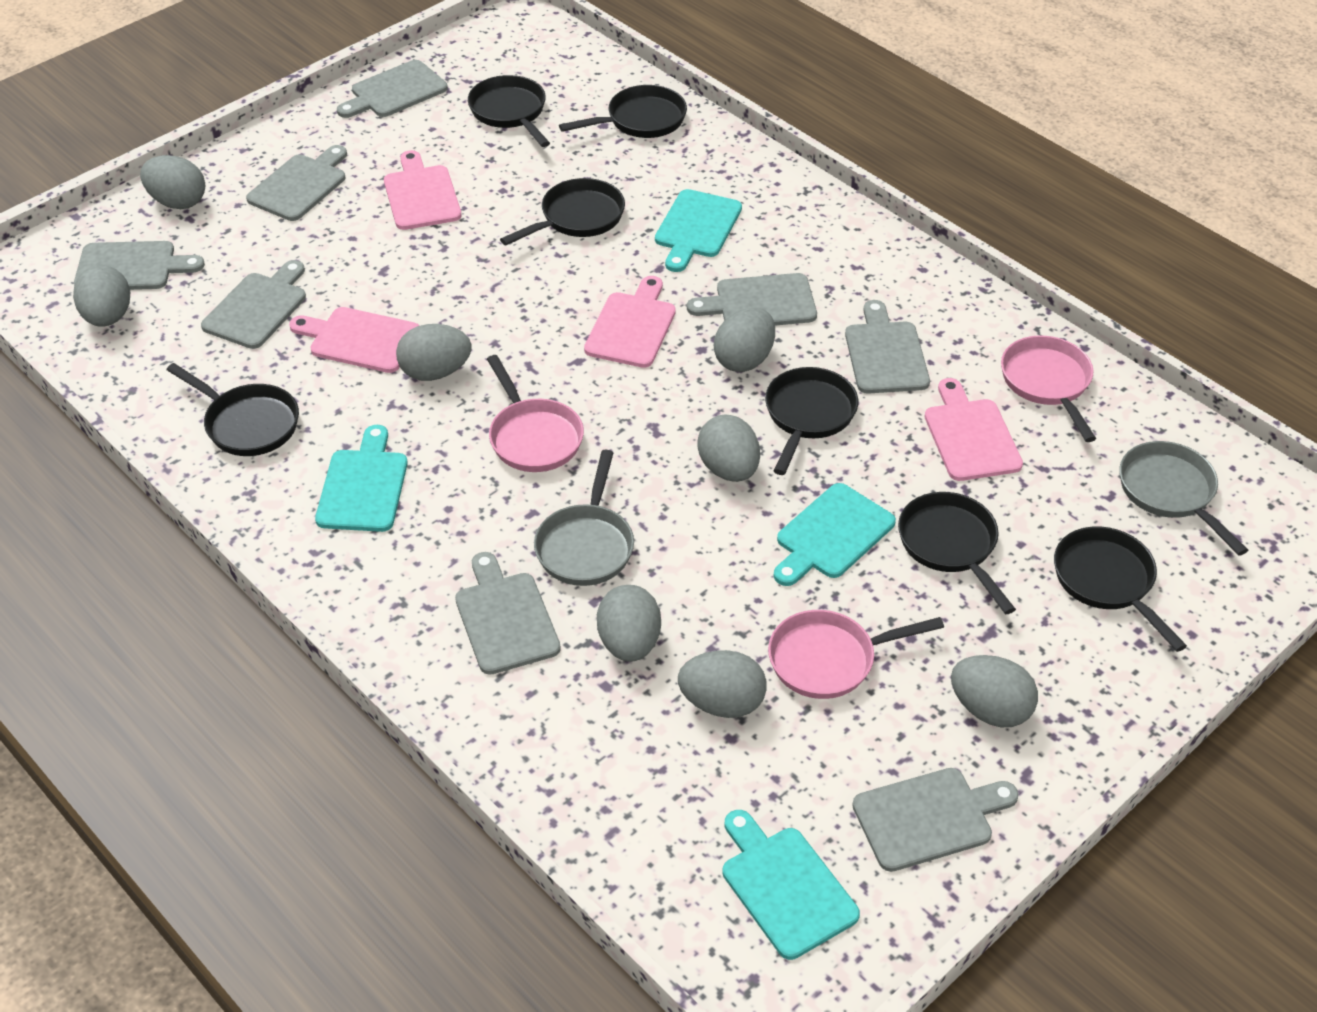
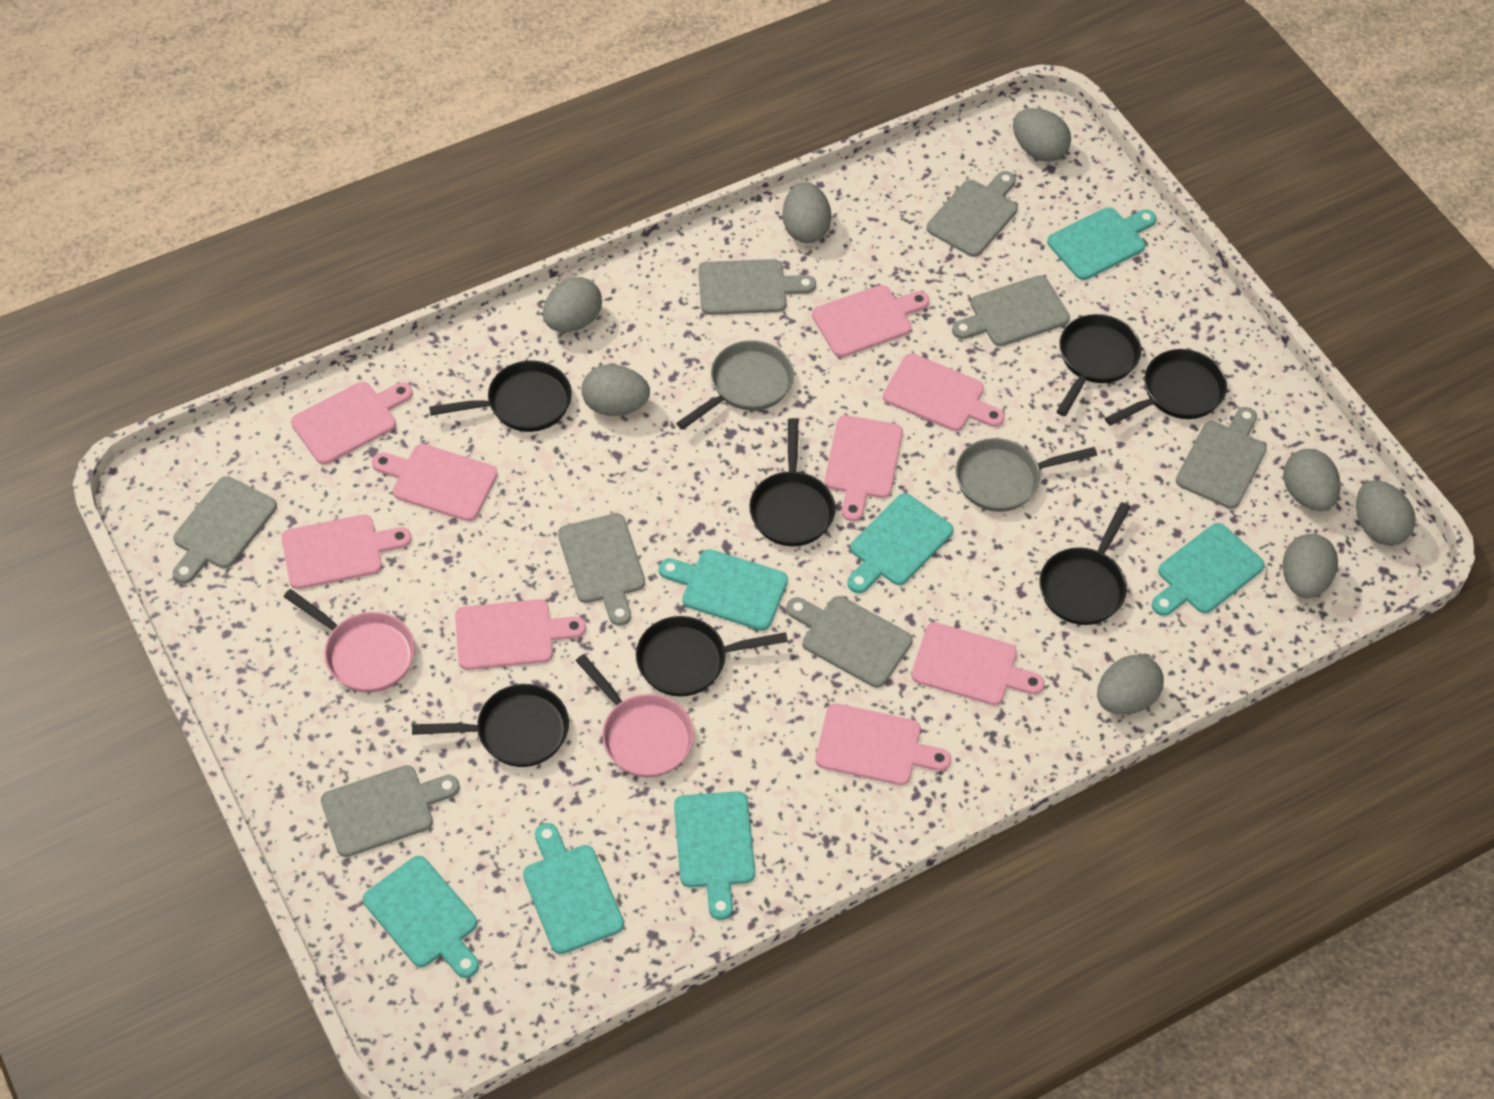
pink cutting board: 4 -> 9
pink pan: 3 -> 2
turquoise cutting board: 4 -> 7

